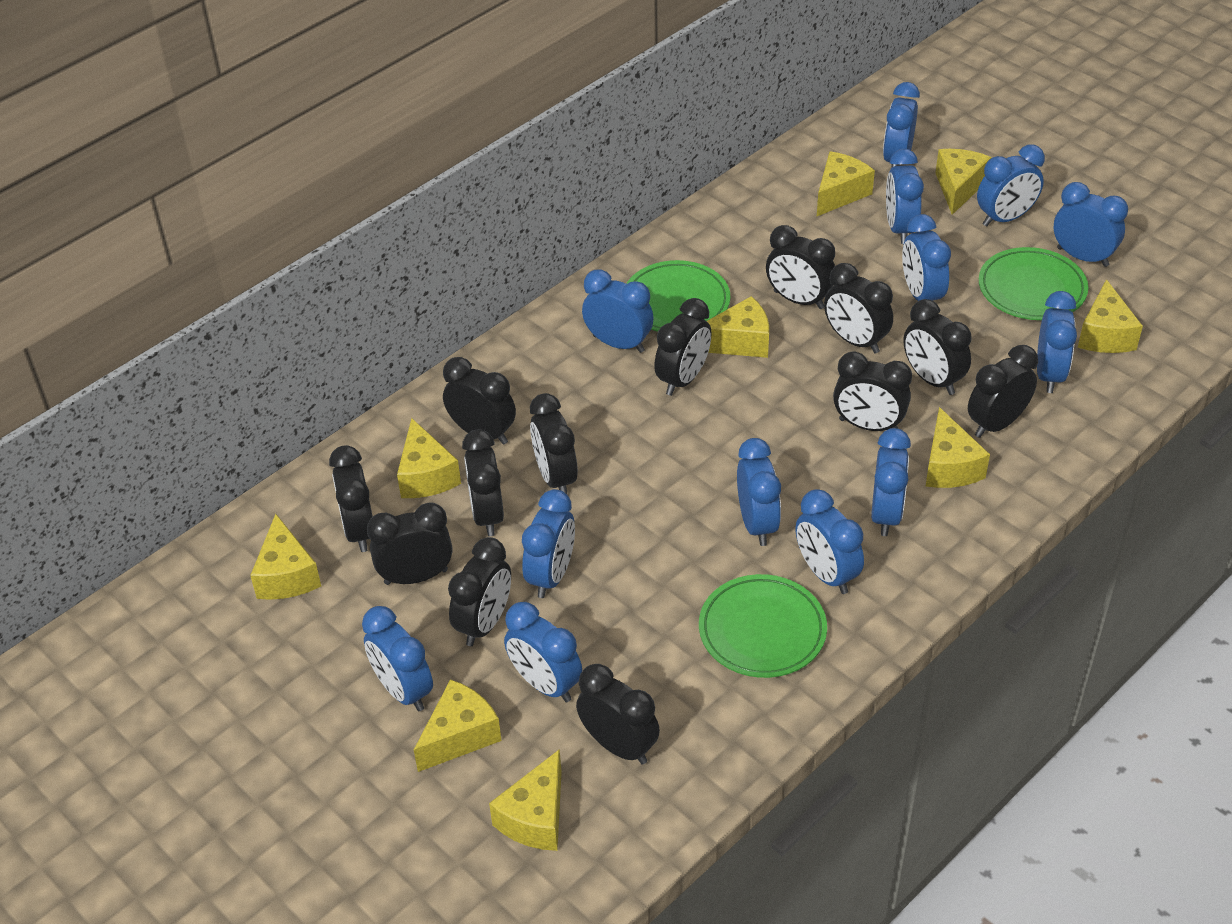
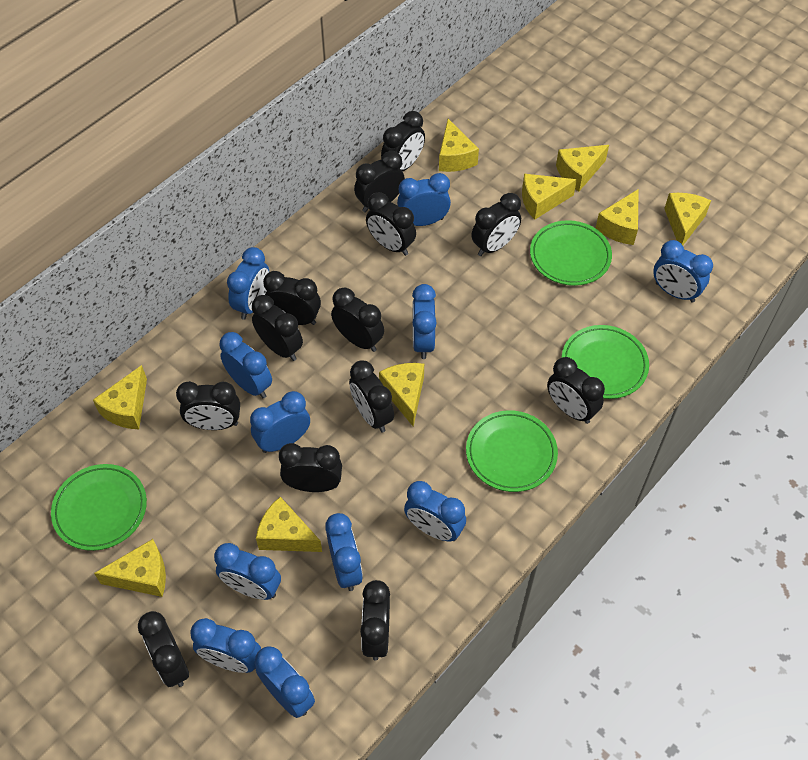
blue clock: 13 -> 11
green plate: 3 -> 4

